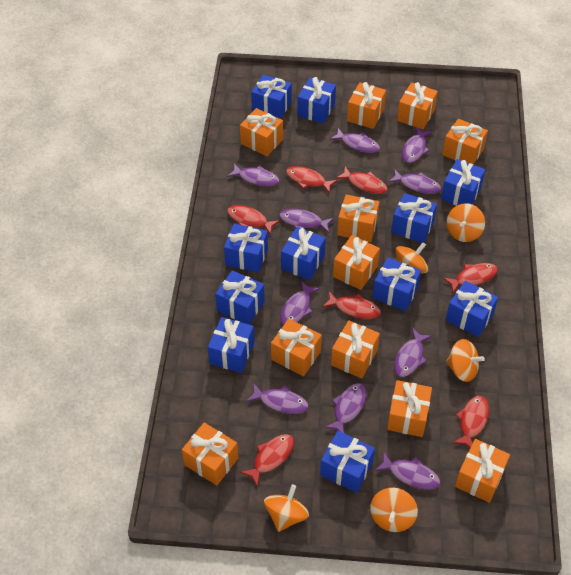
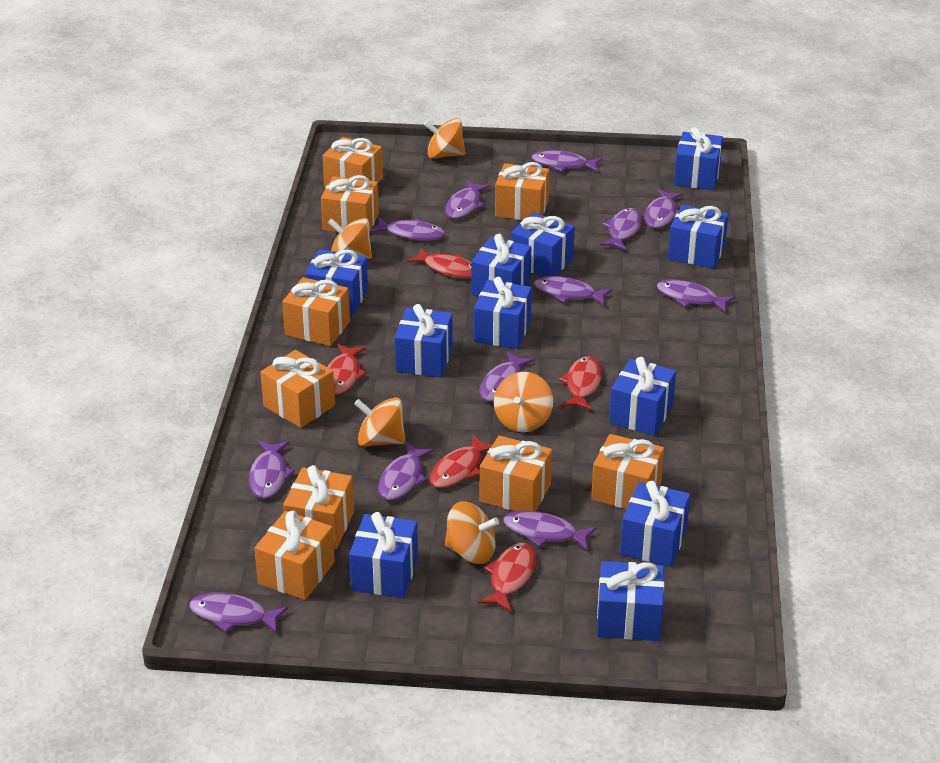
orange gift: 11 -> 9
purple fish: 10 -> 12
red fish: 7 -> 5

